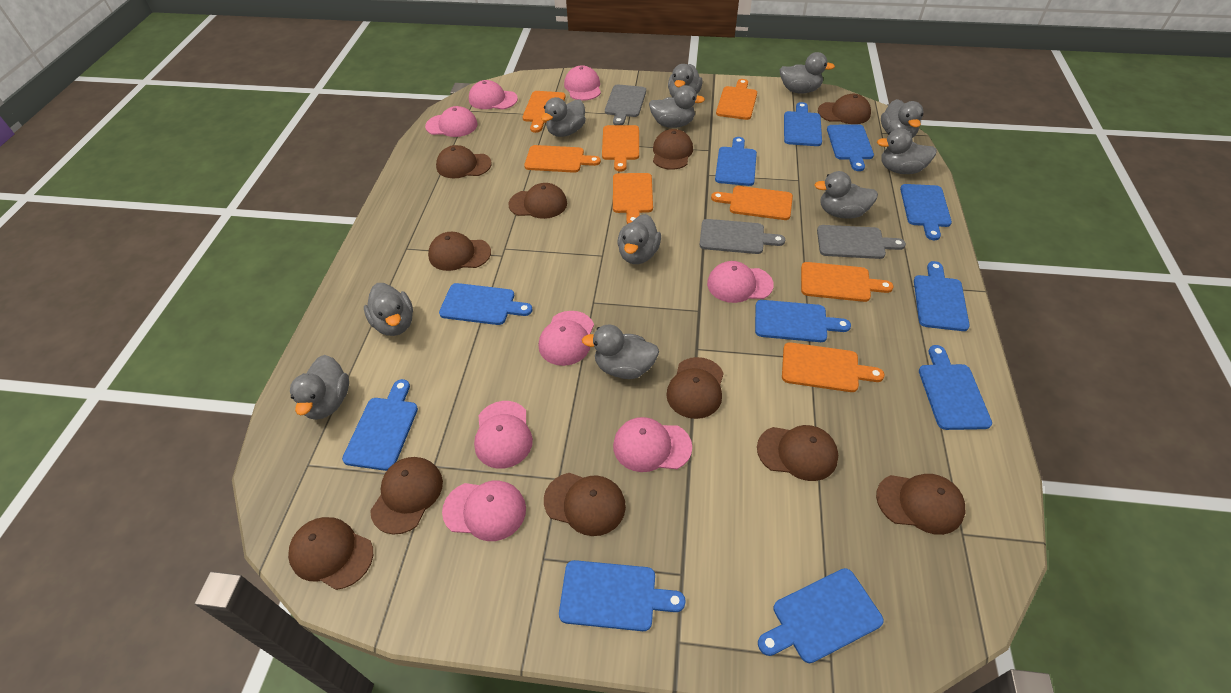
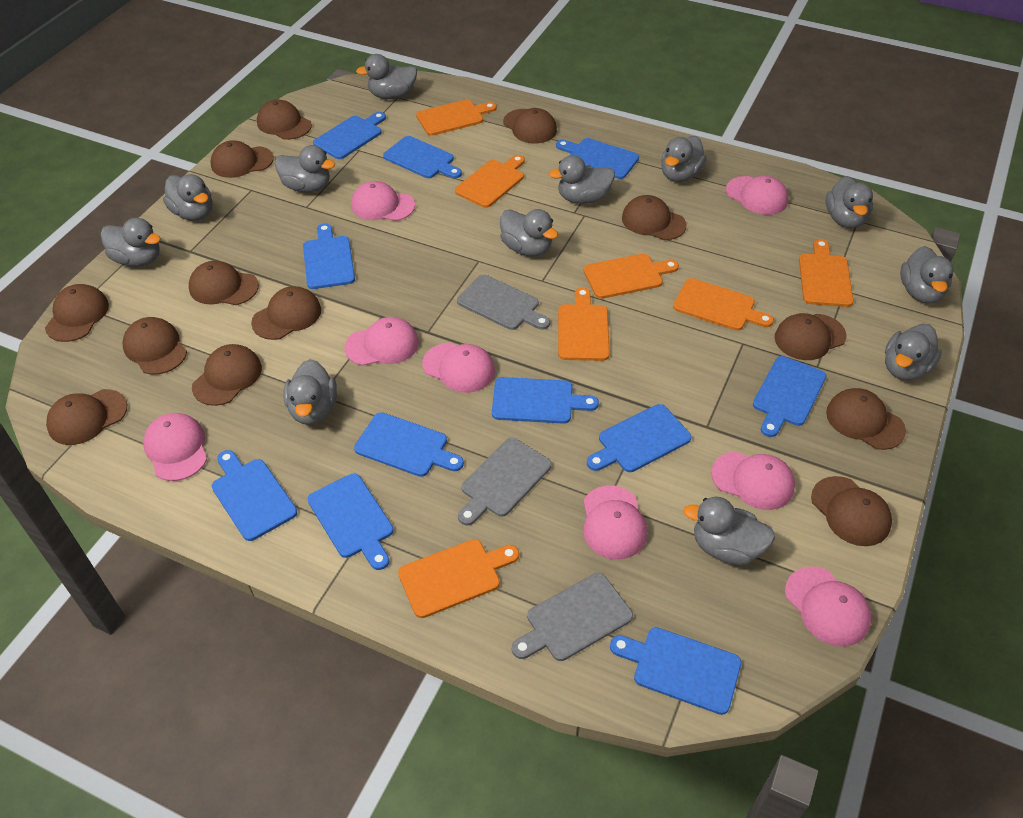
brown cap: 11 -> 13
grey duck: 11 -> 12
orange cutting board: 8 -> 7

